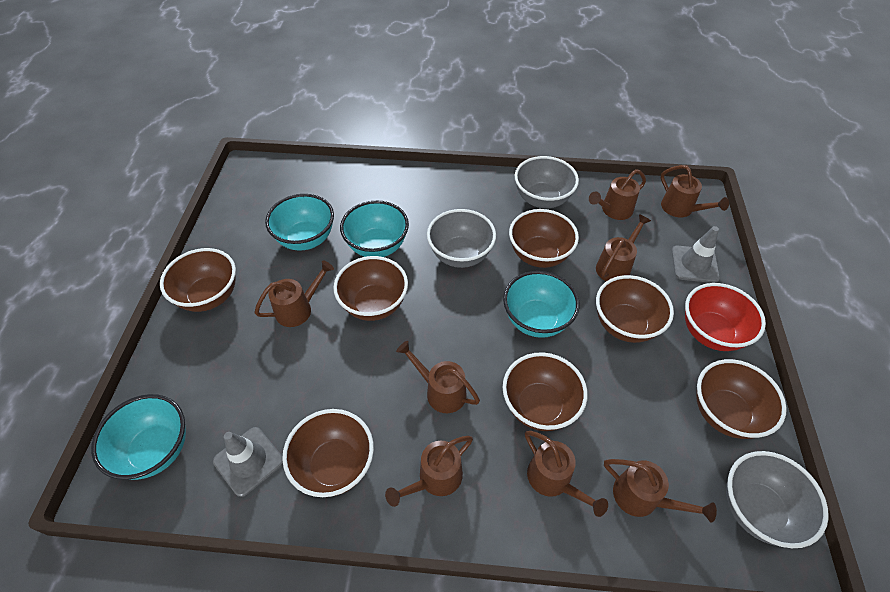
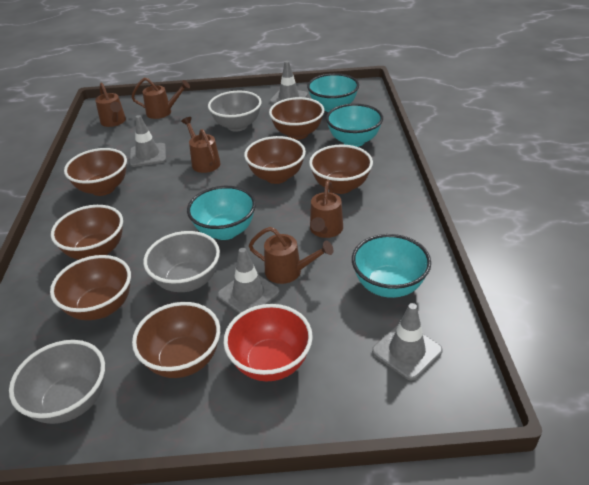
brown watering can: 8 -> 5
grey traffic cone: 2 -> 4

